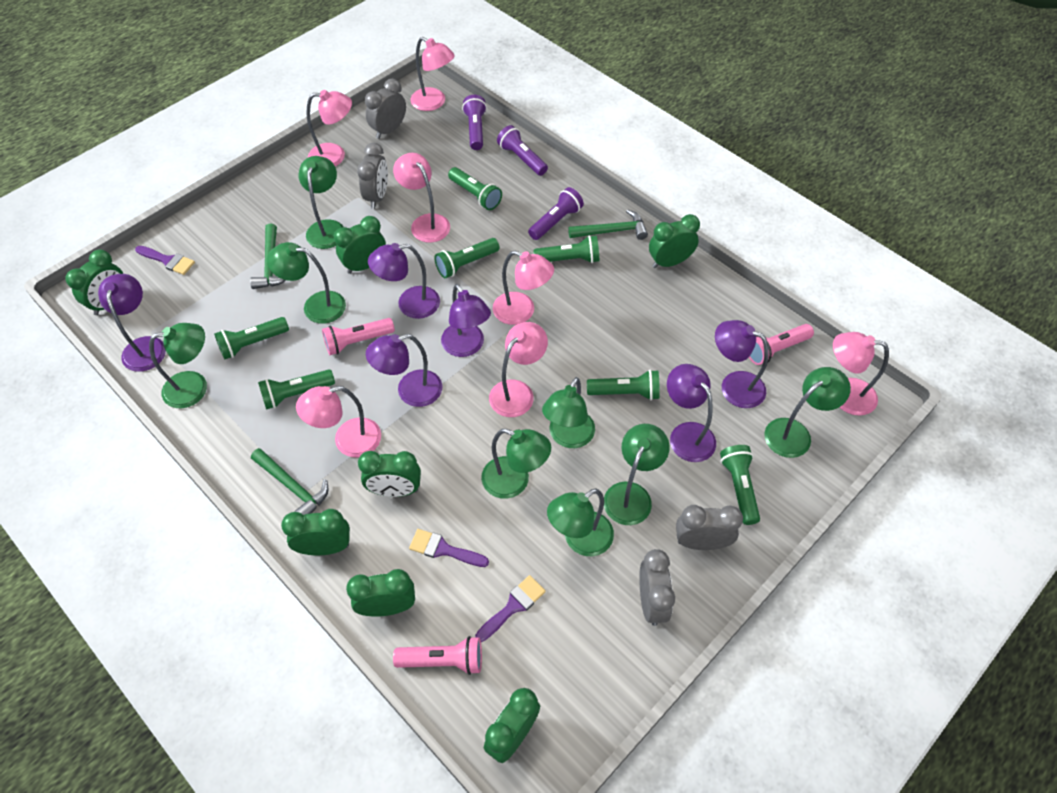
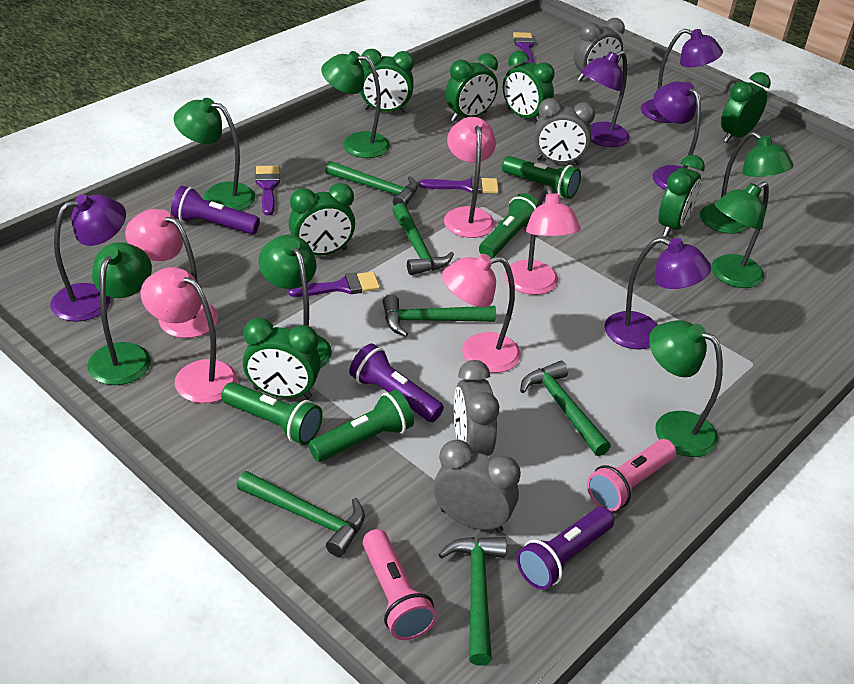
green flashlight: 7 -> 4
green hammer: 3 -> 6
green lamp: 8 -> 7
pink flashlight: 3 -> 2
pink lamp: 7 -> 5
purple brush: 3 -> 4
purple lamp: 6 -> 5

